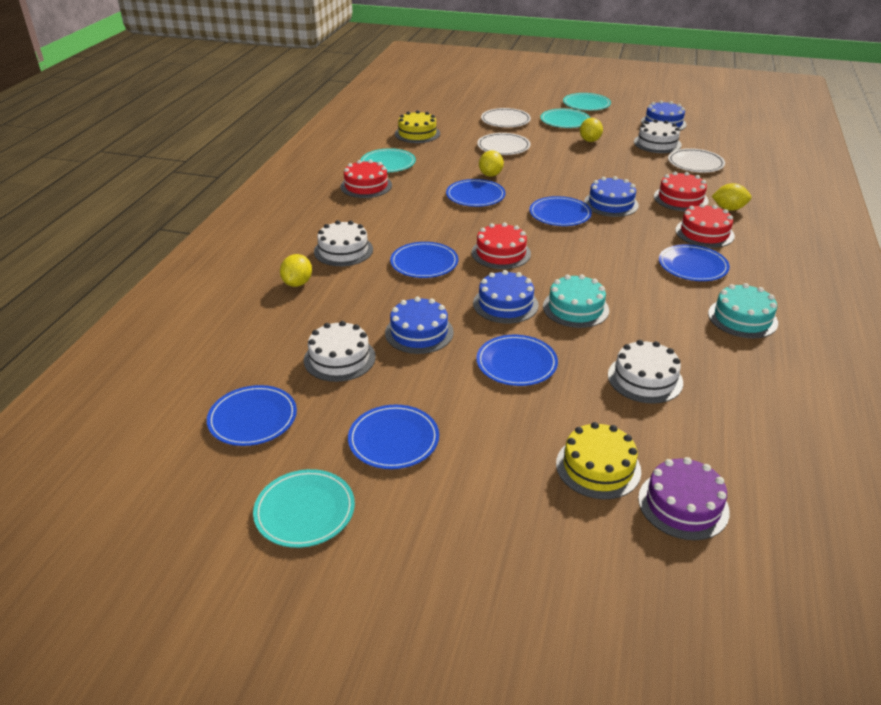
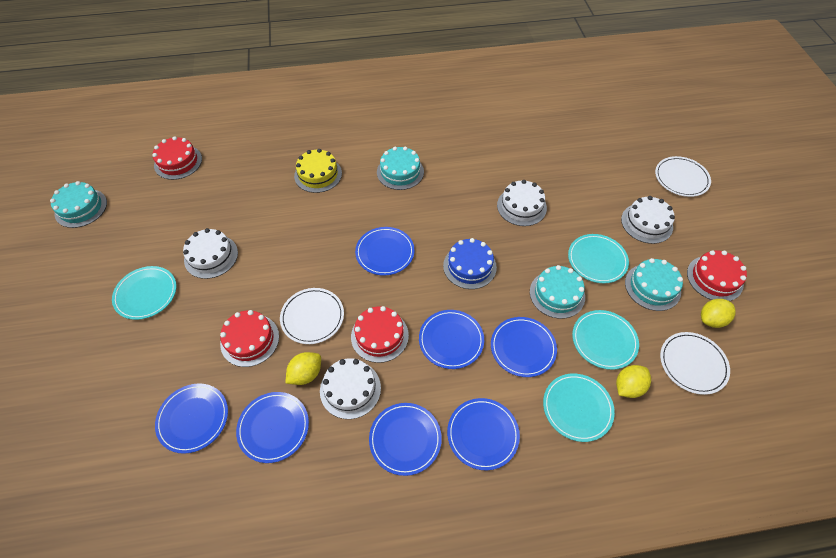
blue cake: 4 -> 1
purple cake: 1 -> 0
turquoise cake: 2 -> 4
yellow cake: 2 -> 1
yellow lemon: 4 -> 3

